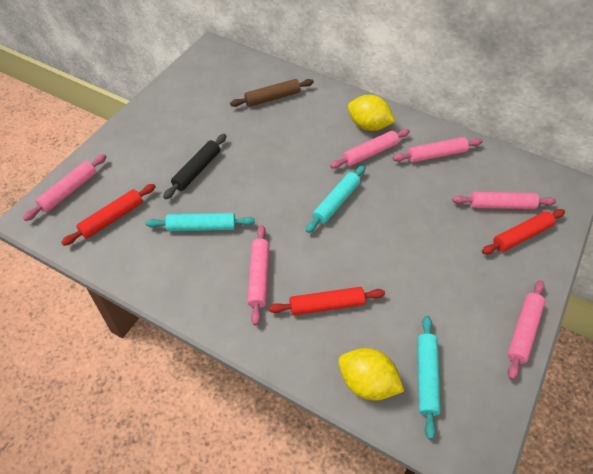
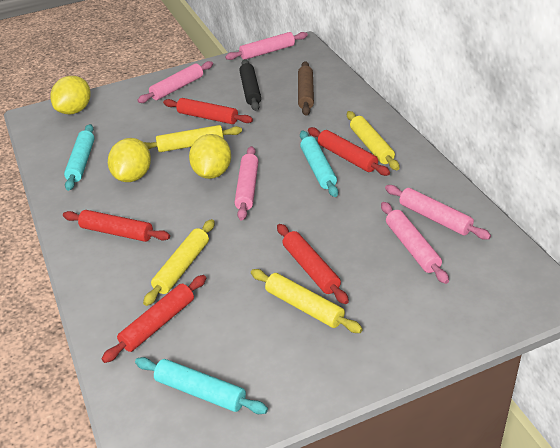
pink rolling pin: 6 -> 5
red rolling pin: 3 -> 5
yellow lemon: 2 -> 3
yellow rolling pin: 0 -> 4

